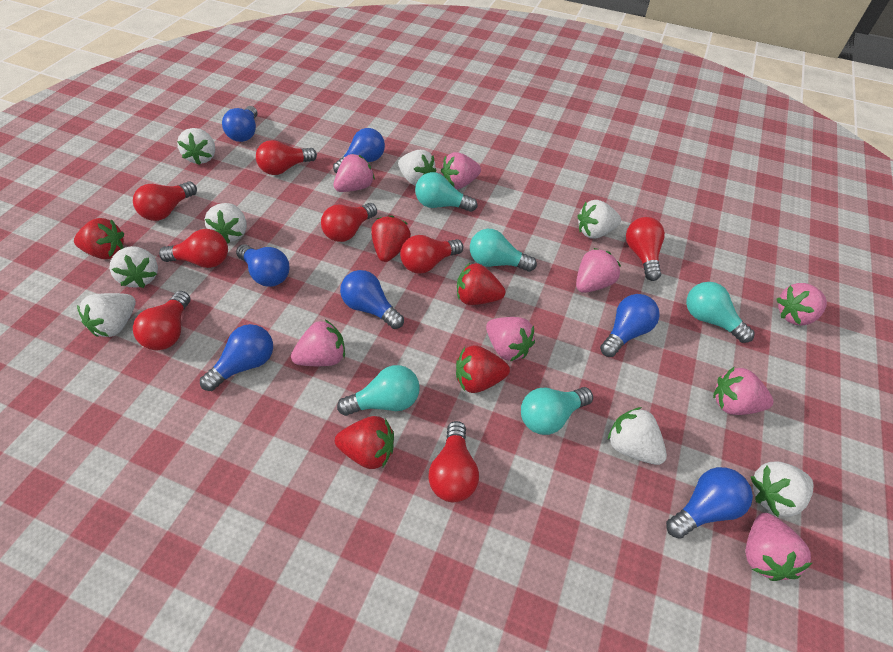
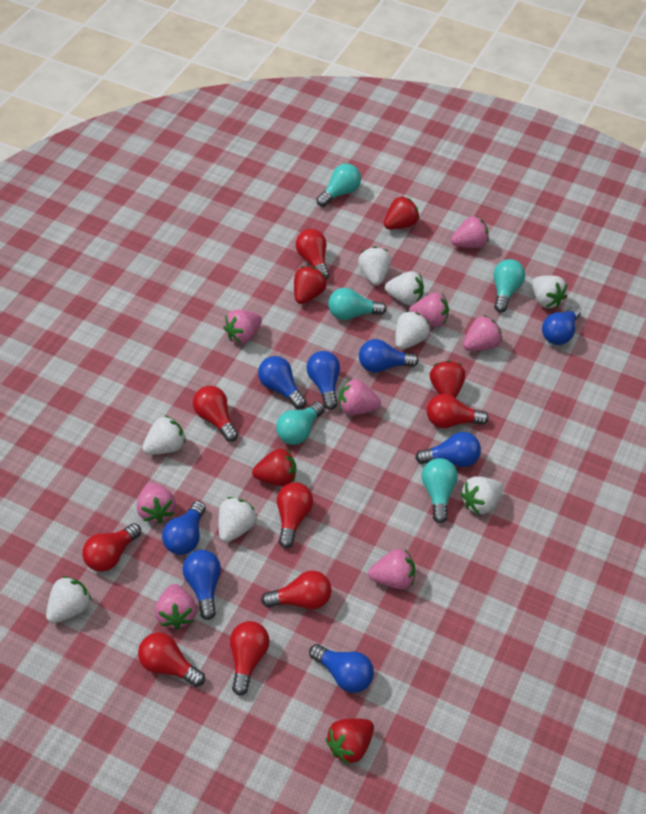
blue light bulb: 7 -> 8

